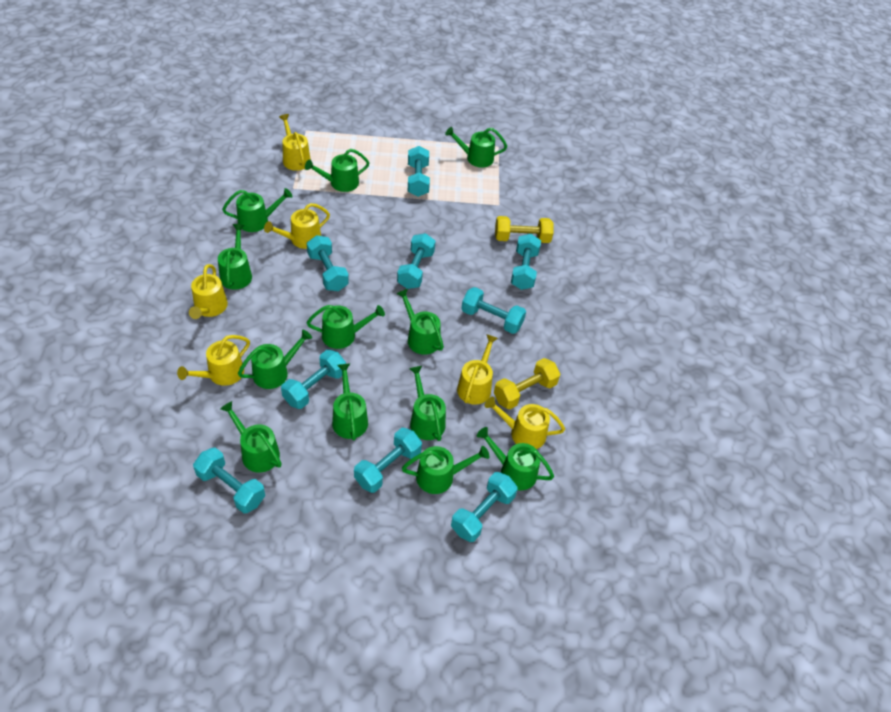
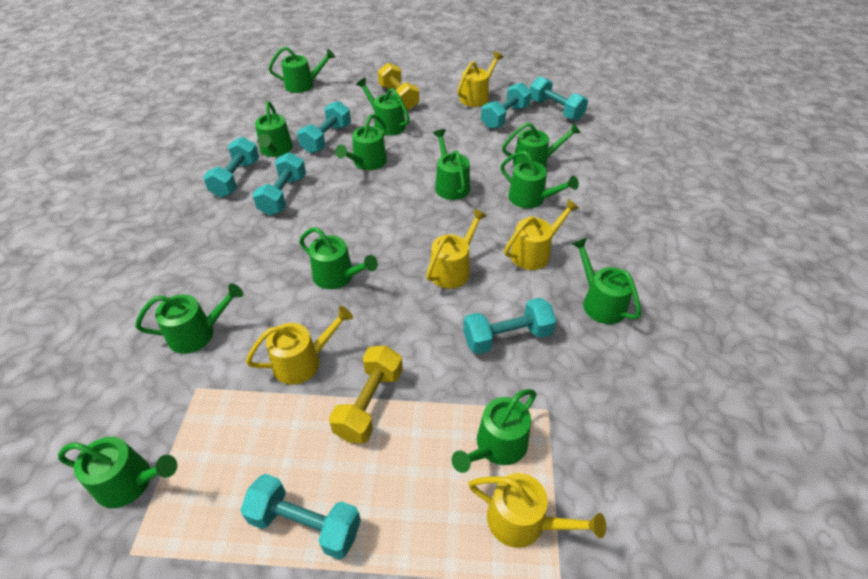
turquoise dumbbell: 9 -> 7
yellow watering can: 6 -> 5

